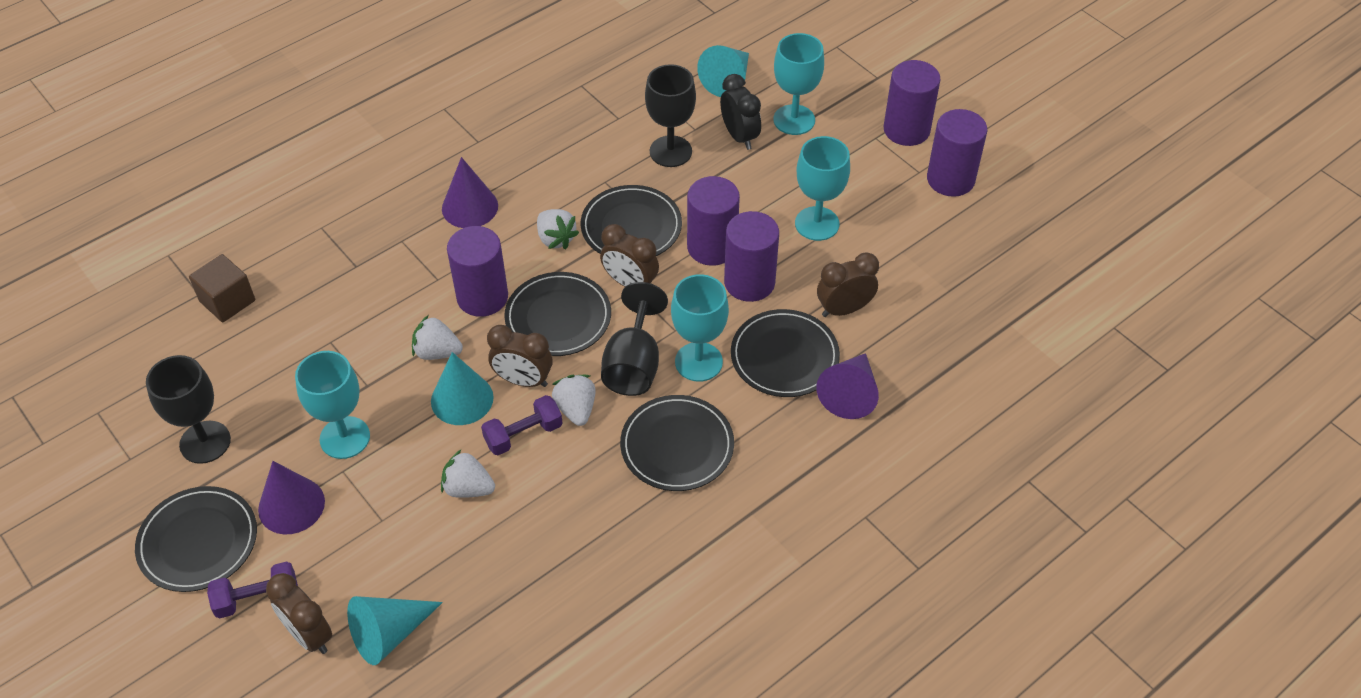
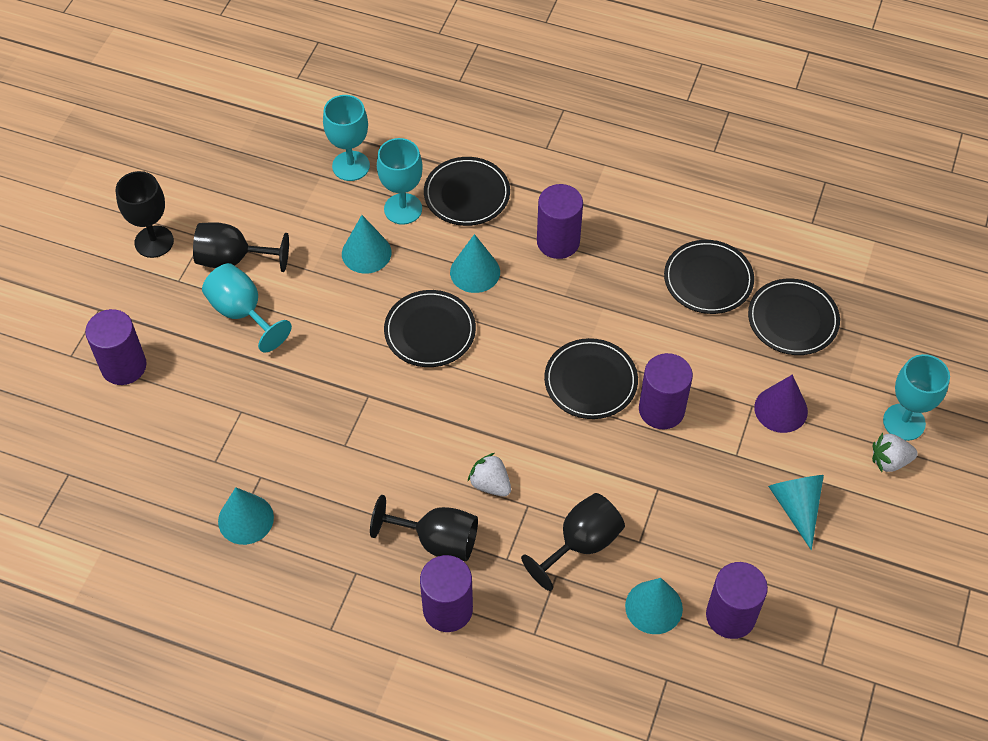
black clock: 1 -> 0
black goblet: 3 -> 4
brown clock: 4 -> 0
brown cube: 1 -> 0
purple cone: 3 -> 1
purple dumbbell: 2 -> 0
turquoise cone: 3 -> 5
white strawberry: 4 -> 2

